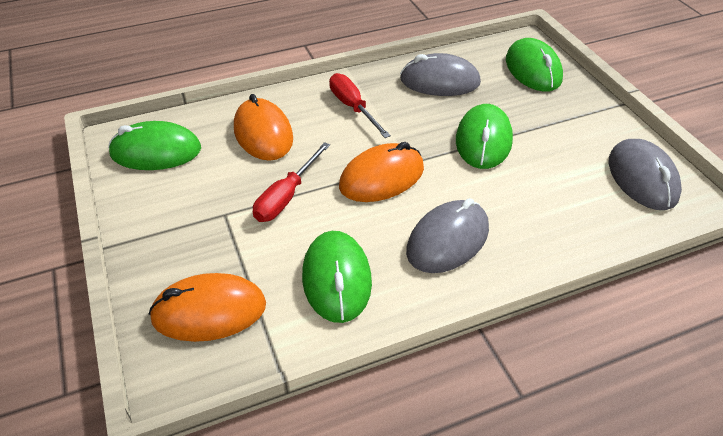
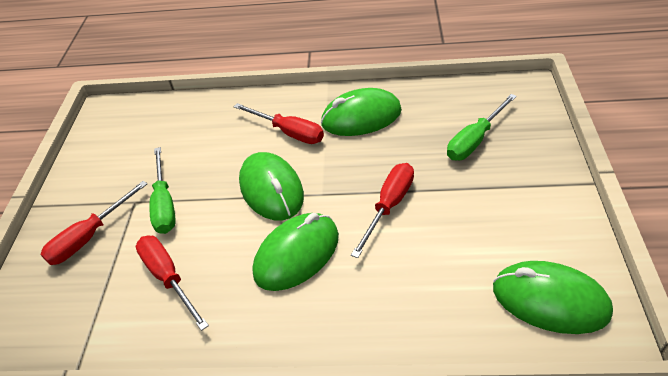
green screwdriver: 0 -> 2
grey mouse: 3 -> 0
orange mouse: 3 -> 0
red screwdriver: 2 -> 4

